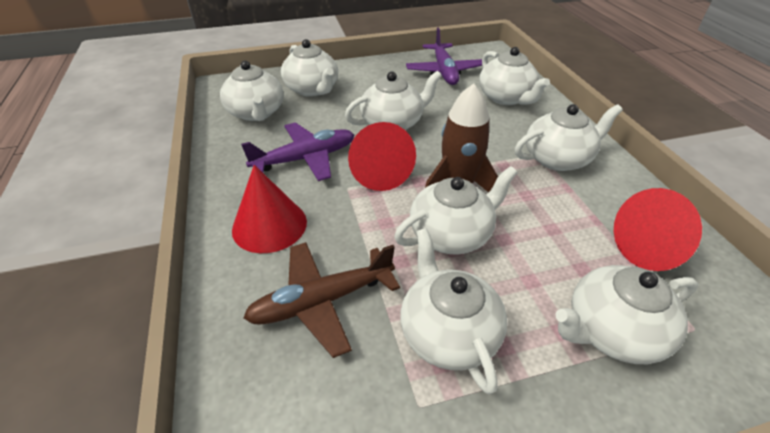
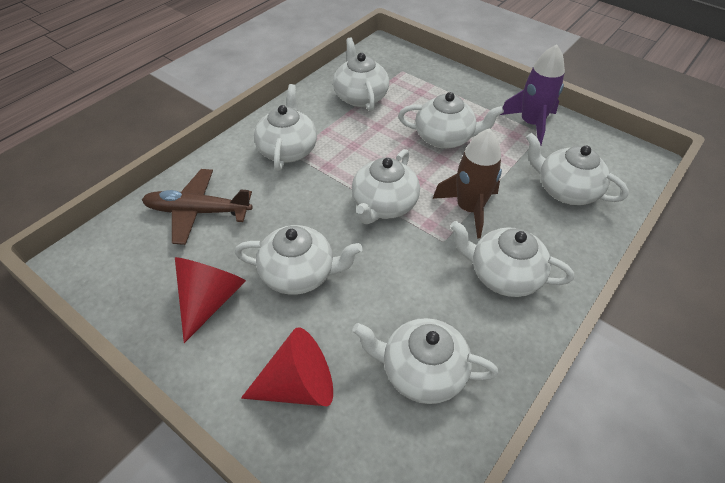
purple plane: 2 -> 0
purple rocket: 0 -> 1
red cone: 3 -> 2

